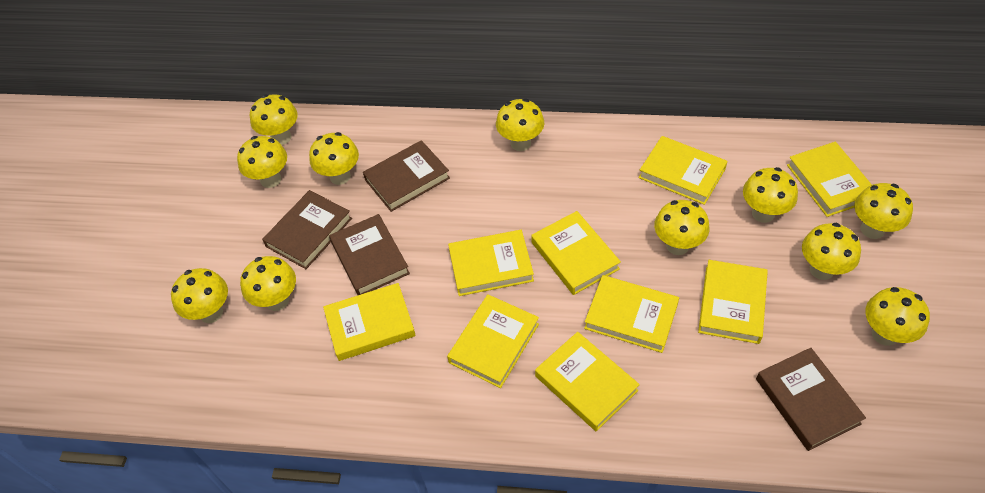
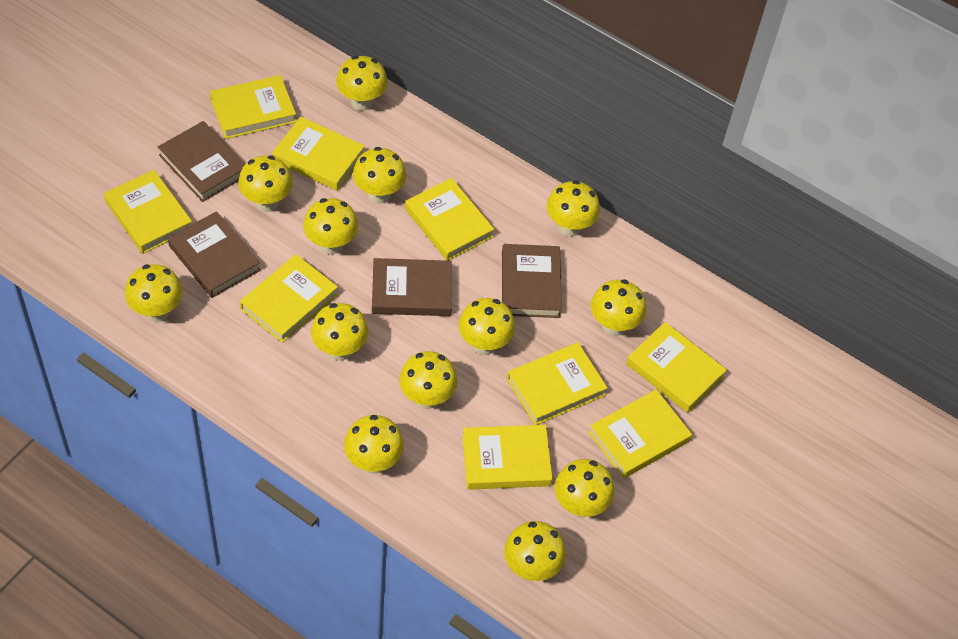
yellow mushroom: 11 -> 13

